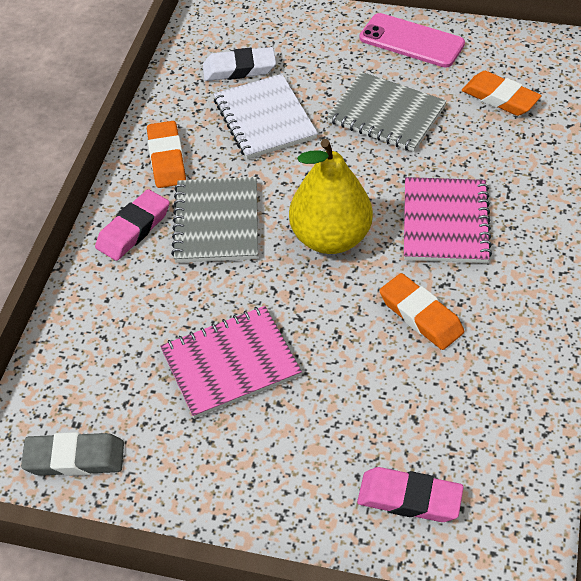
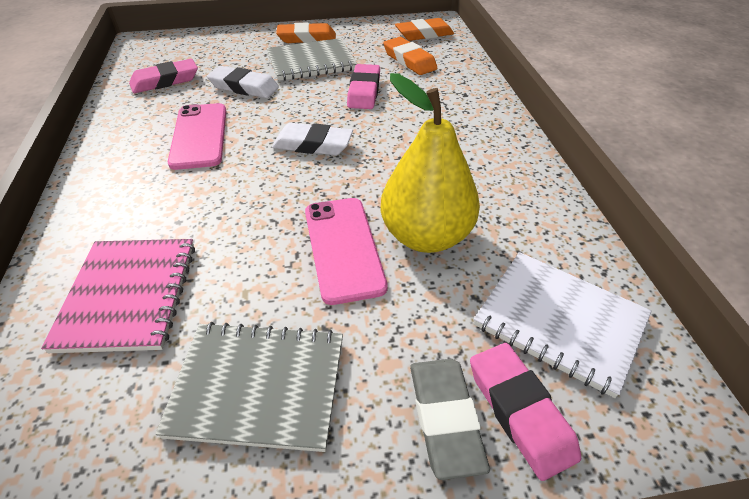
pink eraser: 2 -> 3
pink notebook: 2 -> 1
pink phone: 1 -> 2
white eraser: 1 -> 2

